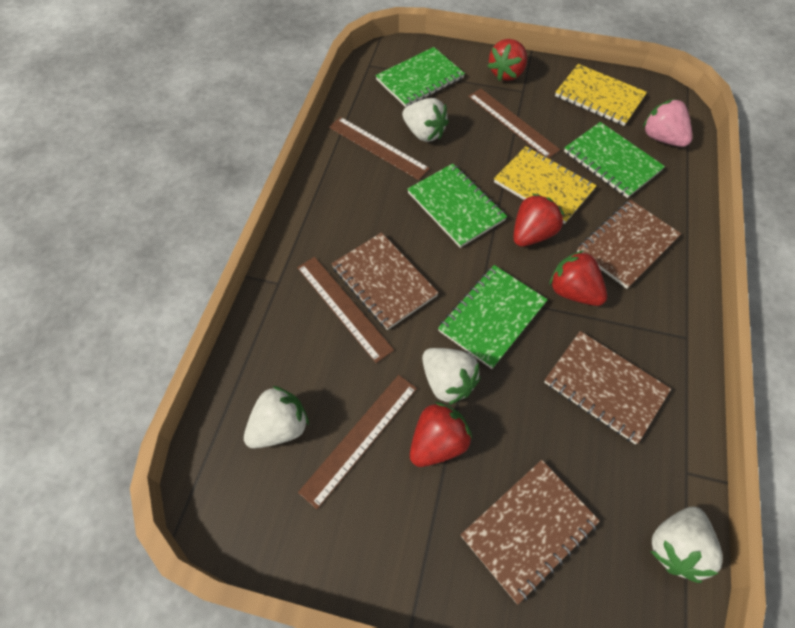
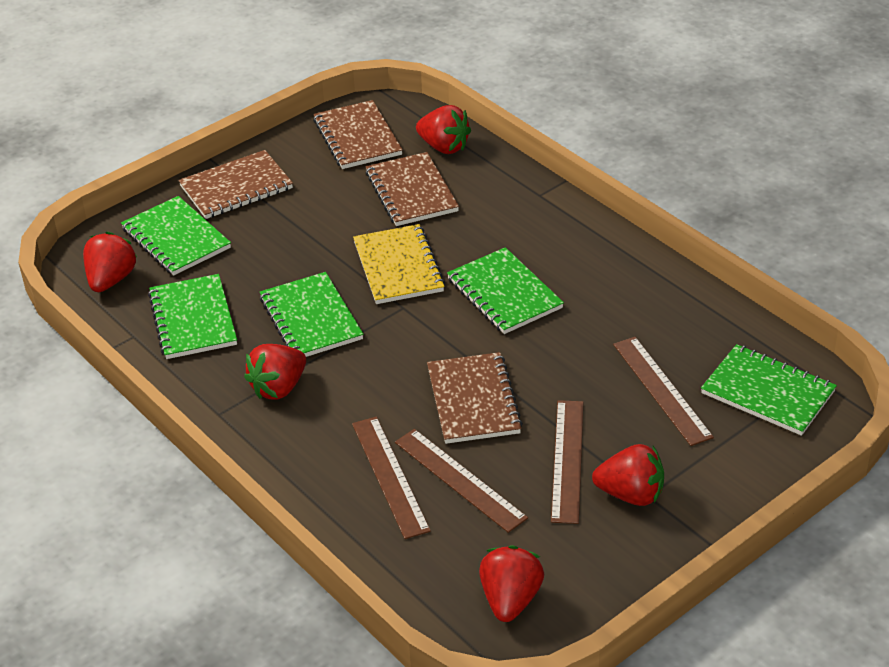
green notebook: 4 -> 5
pink strawberry: 1 -> 0
red strawberry: 4 -> 5
white strawberry: 4 -> 0
yellow notebook: 2 -> 1

